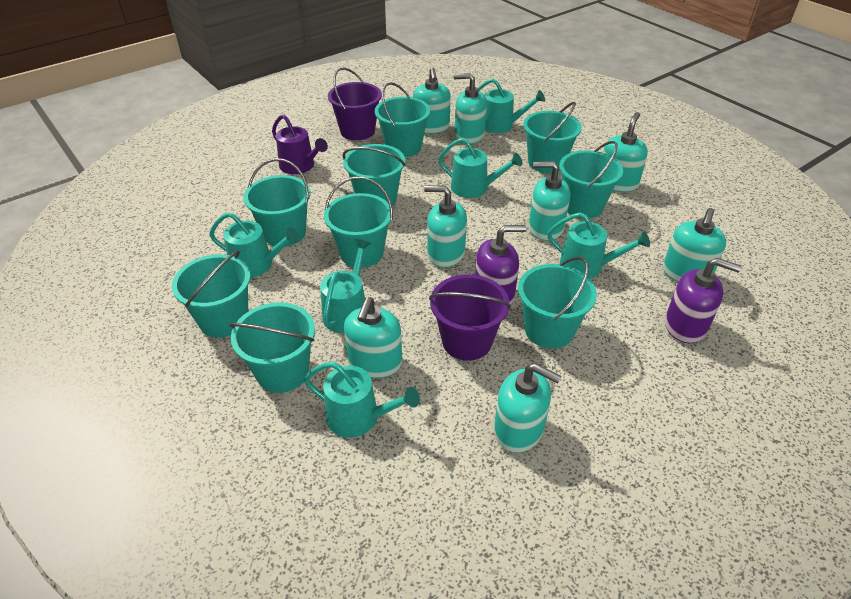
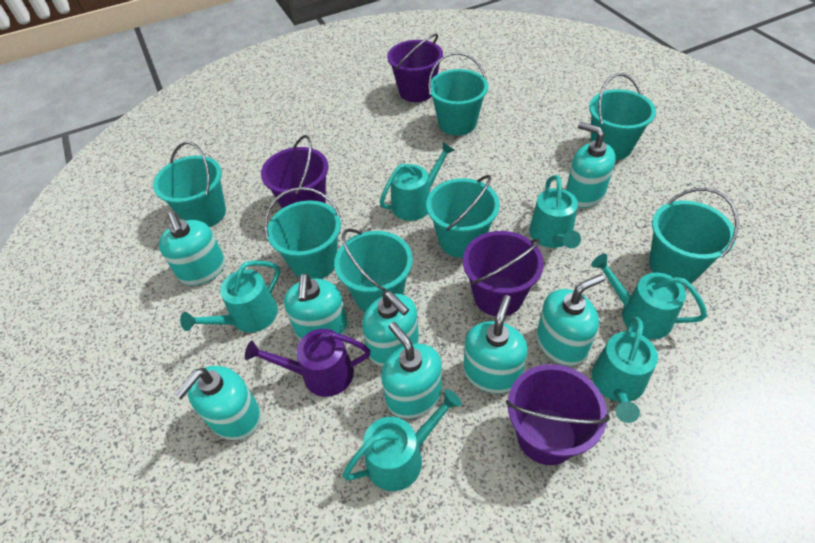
purple bucket: 2 -> 4
purple soap dispenser: 2 -> 0
turquoise bucket: 9 -> 7

